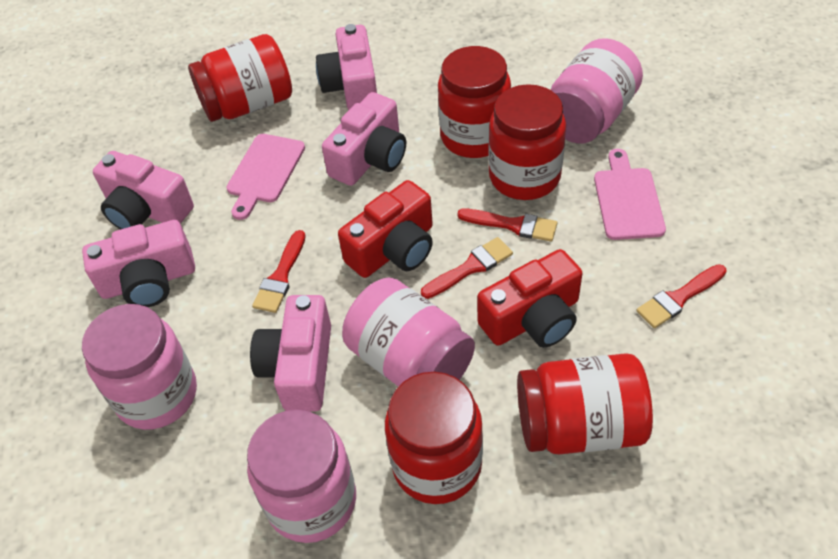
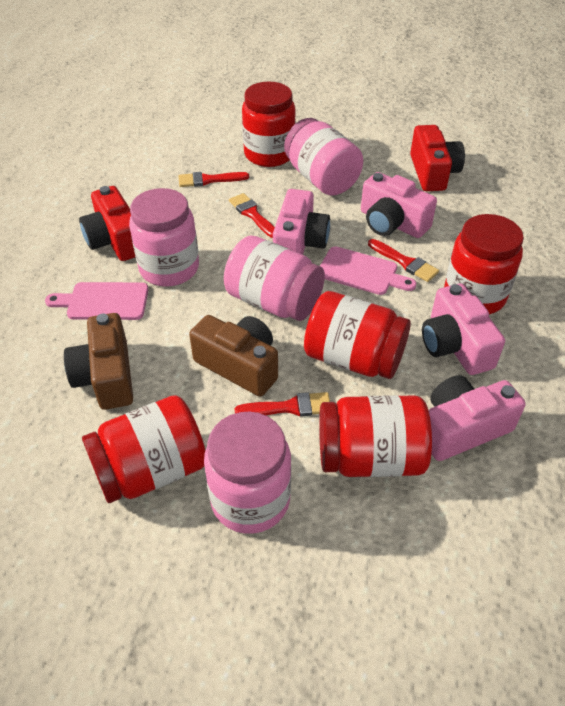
brown camera: 0 -> 2
pink camera: 5 -> 4

